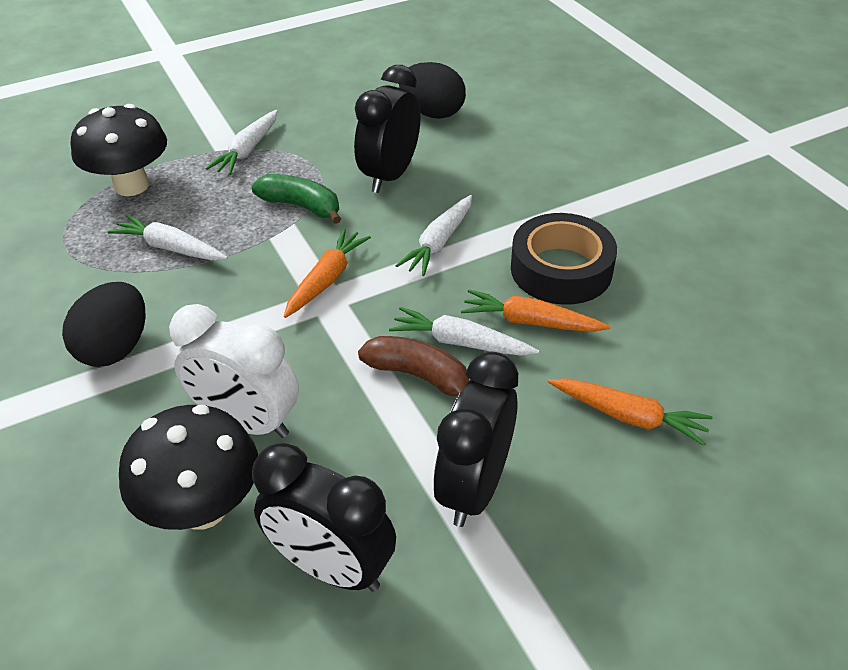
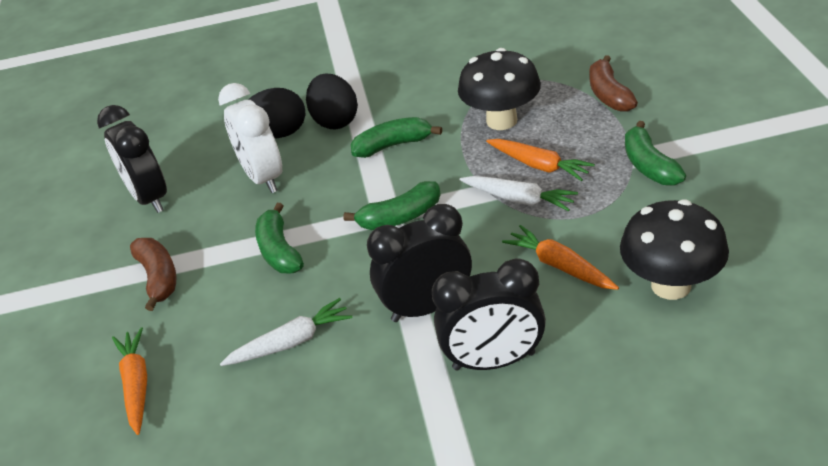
black tape: 1 -> 0
brown banana: 1 -> 2
green banana: 1 -> 4
white carrot: 4 -> 2

